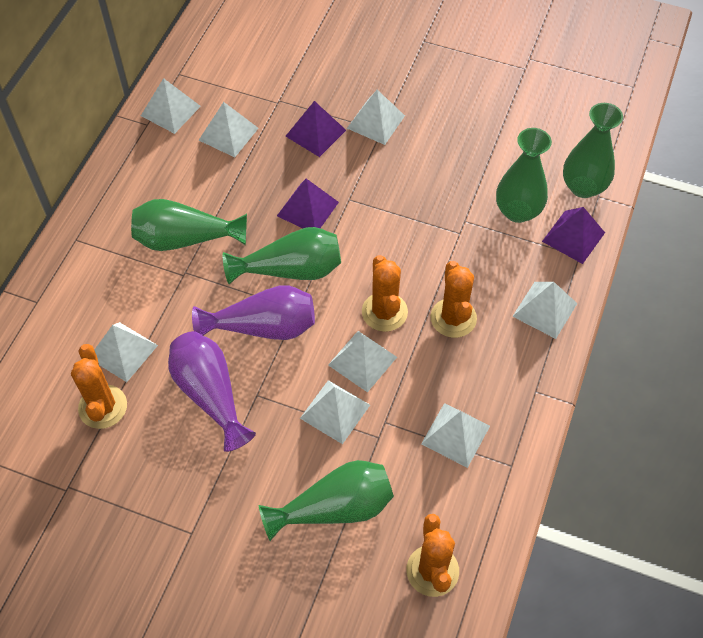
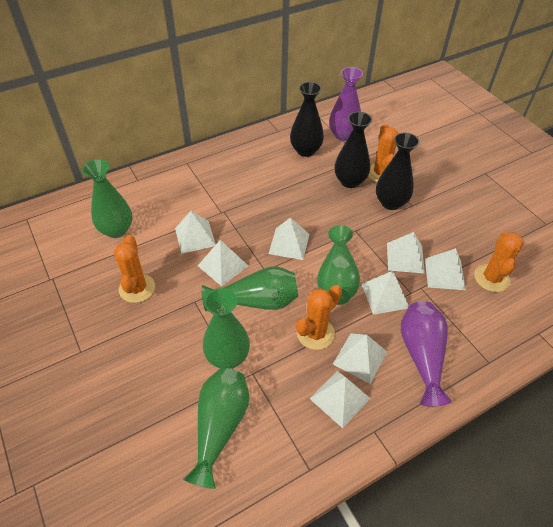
black vase: 0 -> 3
purple pyramid: 3 -> 0

